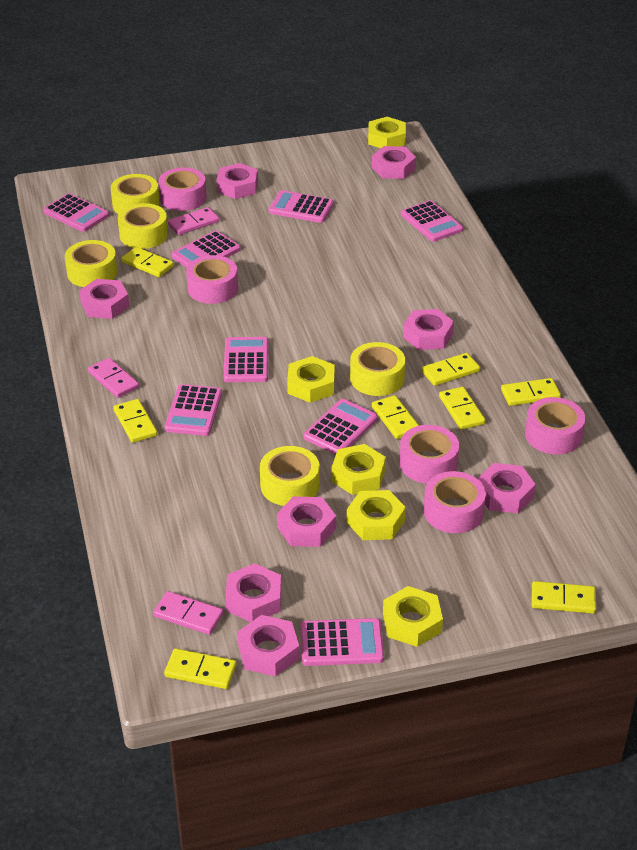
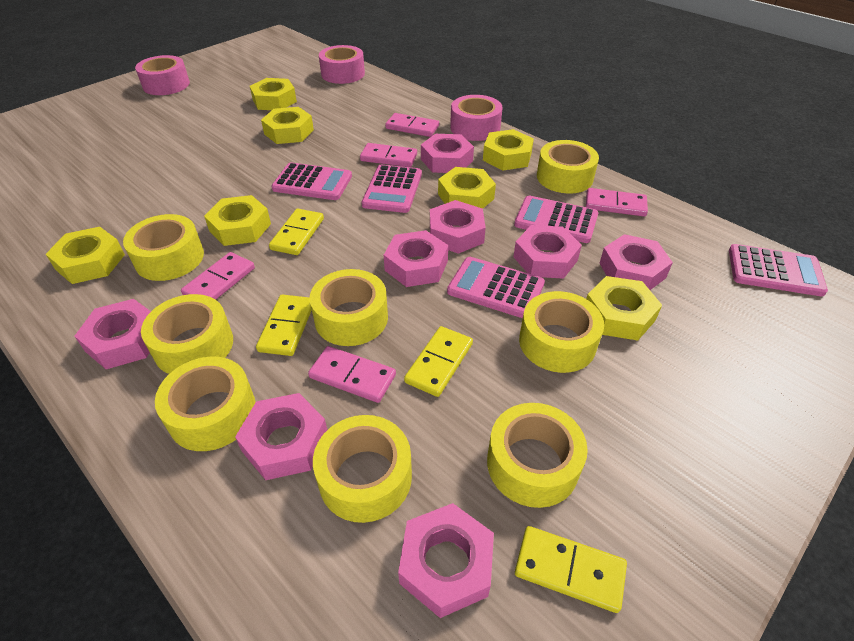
pink calculator: 8 -> 5
pink domino: 3 -> 5
pink tape: 5 -> 3
yellow domino: 8 -> 4
yellow nut: 5 -> 7
yellow tape: 5 -> 8

